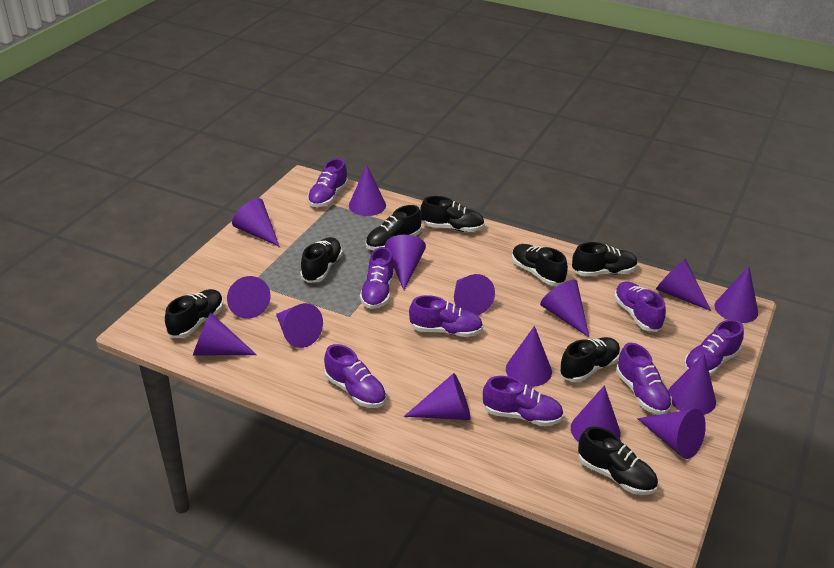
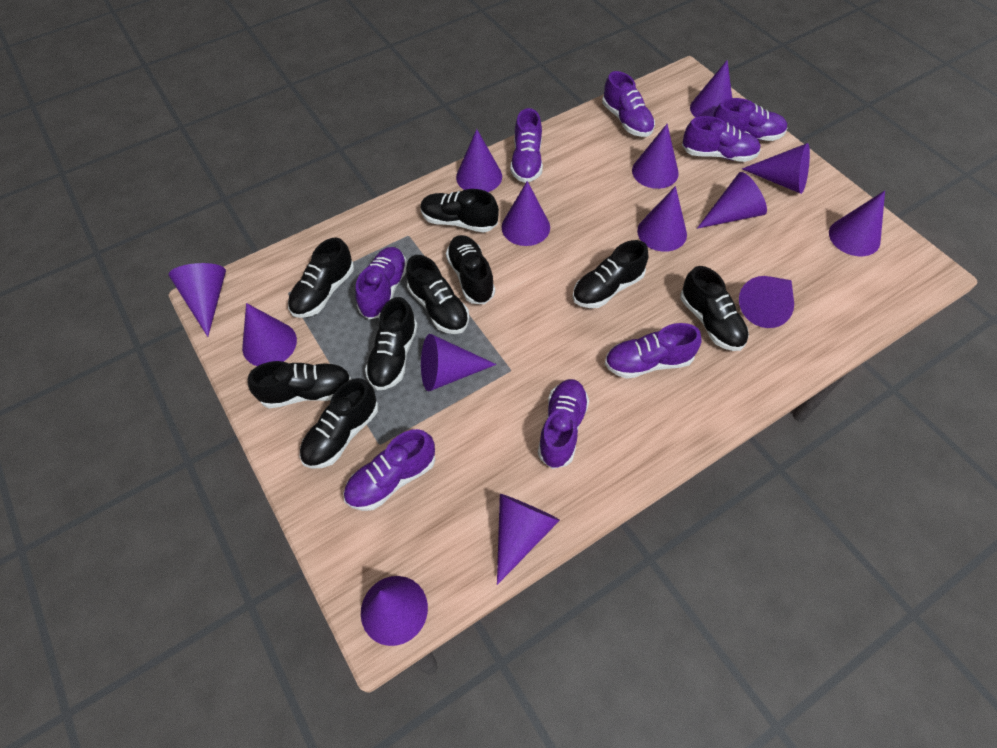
black shoe: 8 -> 9
purple cone: 15 -> 14

